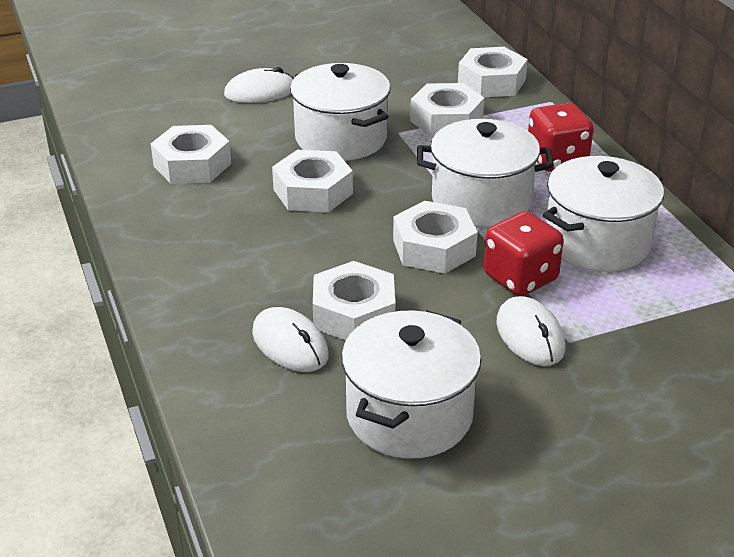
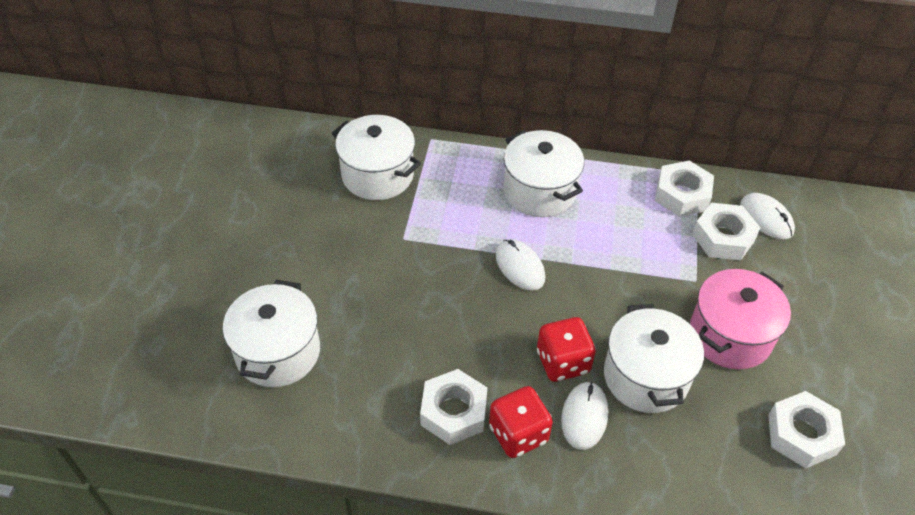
pink pot: 0 -> 1
white nut: 6 -> 4

